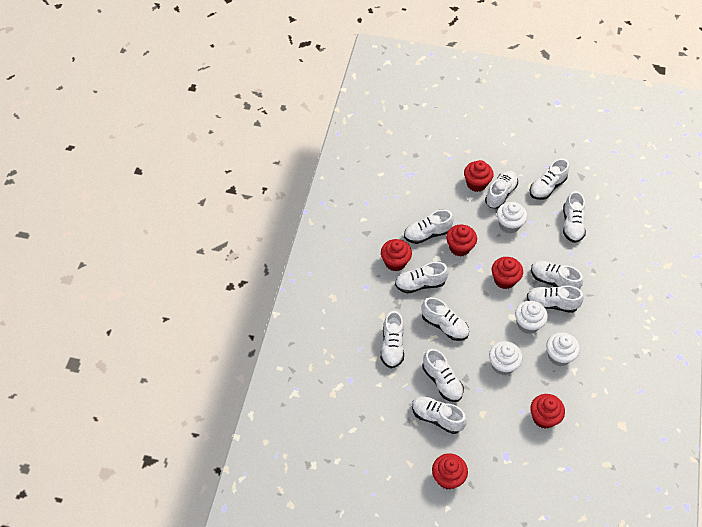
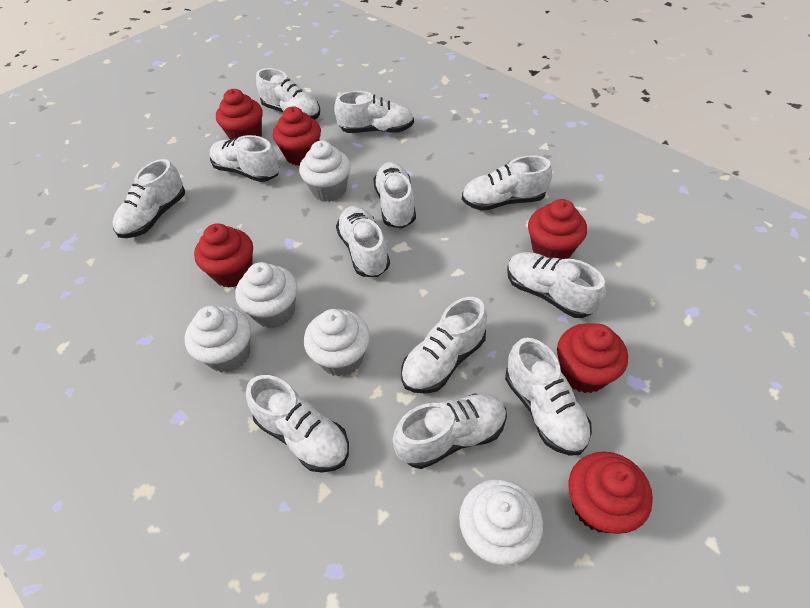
white cupcake: 4 -> 5
white shoe: 11 -> 12

